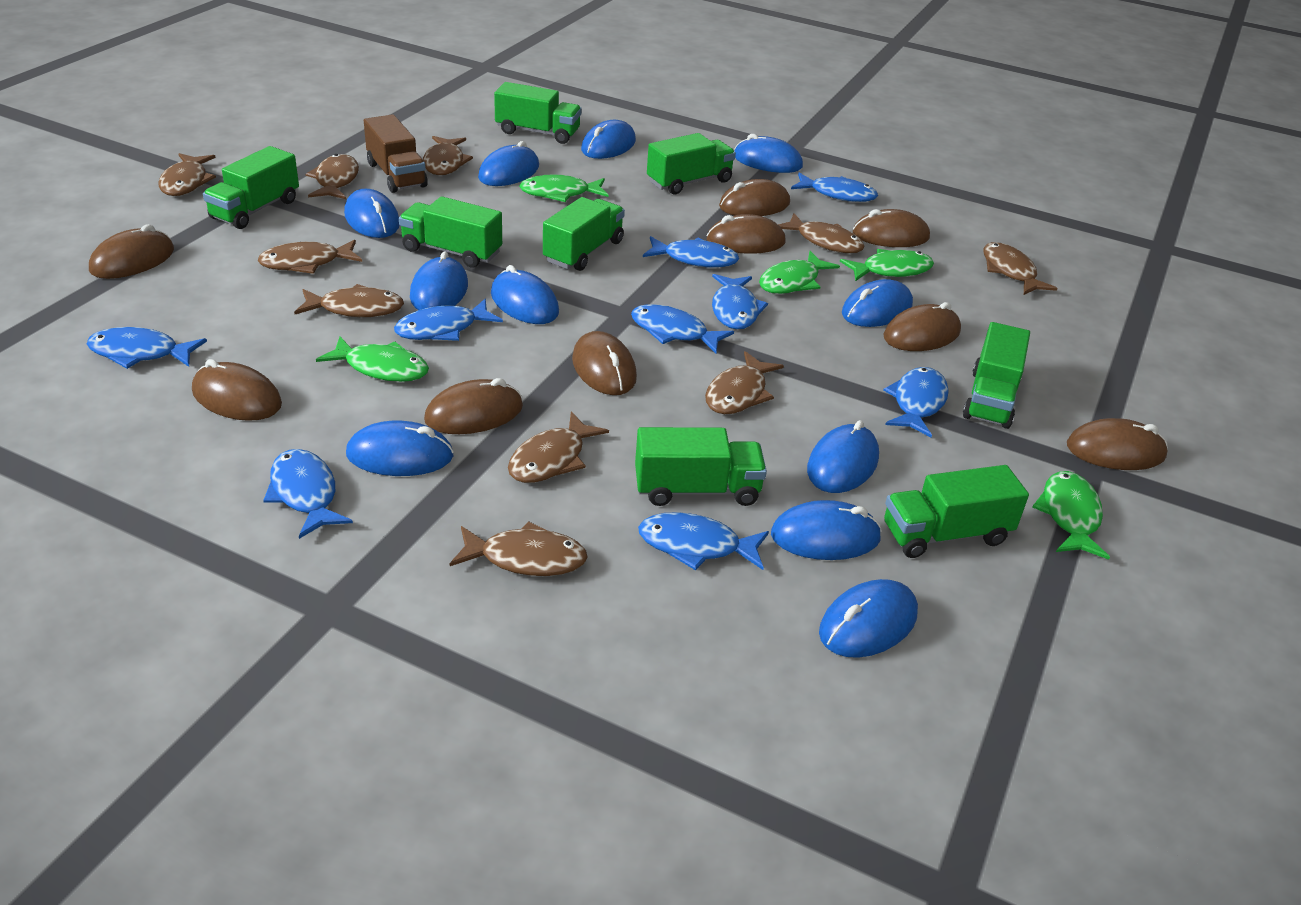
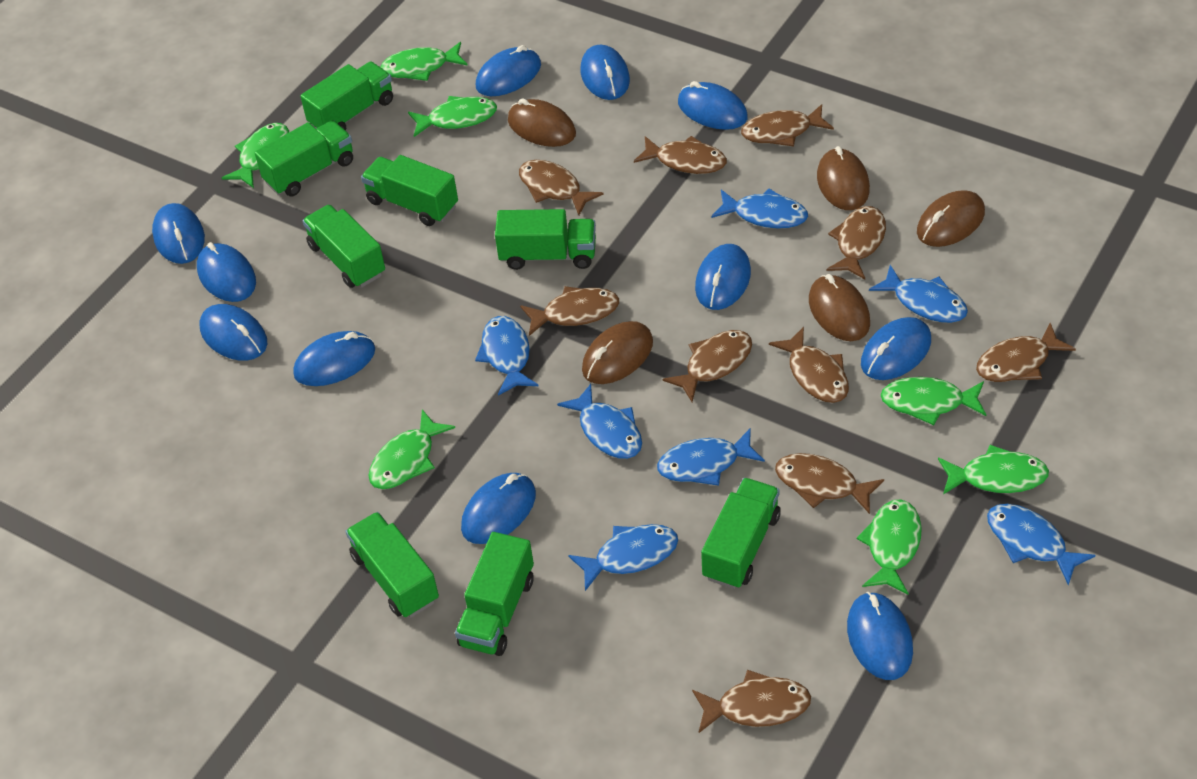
blue fish: 9 -> 7
brown mouse: 9 -> 5
brown truck: 1 -> 0
green fish: 5 -> 7

